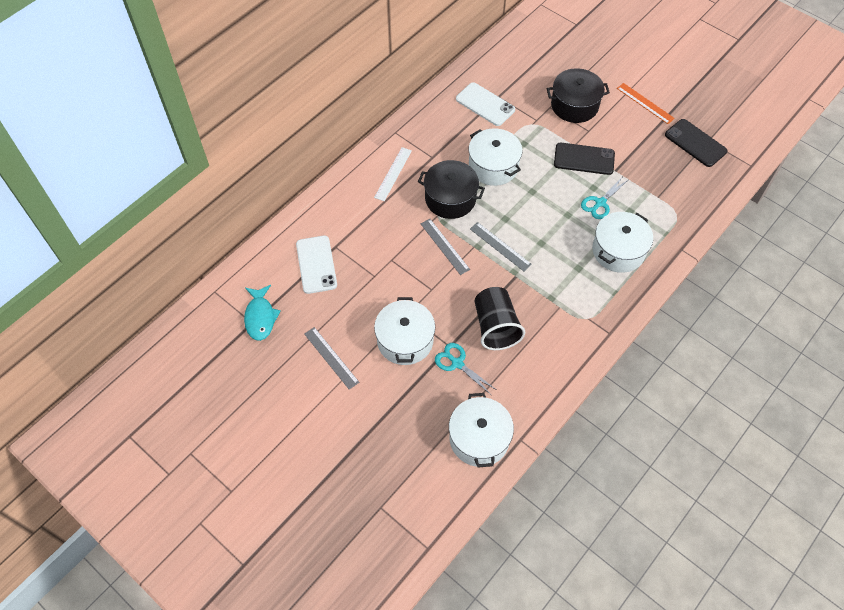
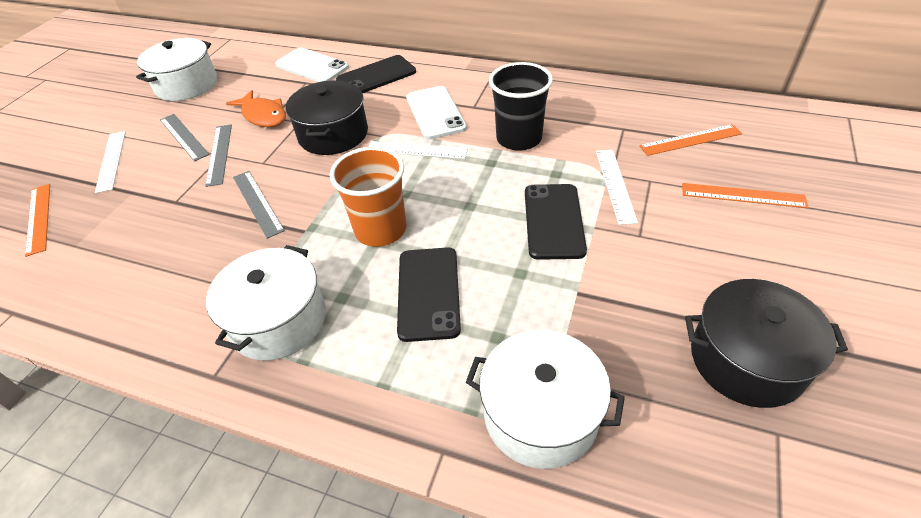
black phone: 2 -> 3
orange cup: 0 -> 1
orange fish: 0 -> 1
orange ruler: 1 -> 3
turquoise fish: 1 -> 0
turquoise scissors: 2 -> 0
white pot: 4 -> 3
white ruler: 1 -> 3

